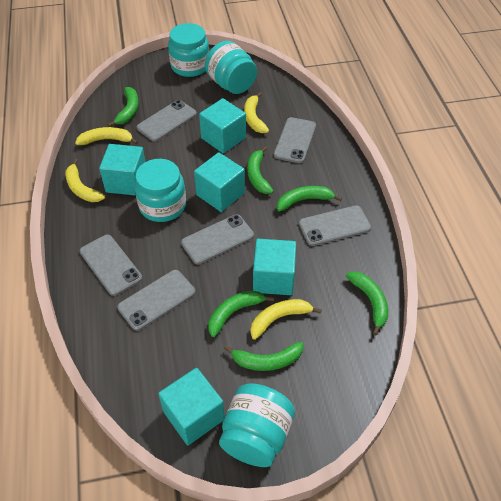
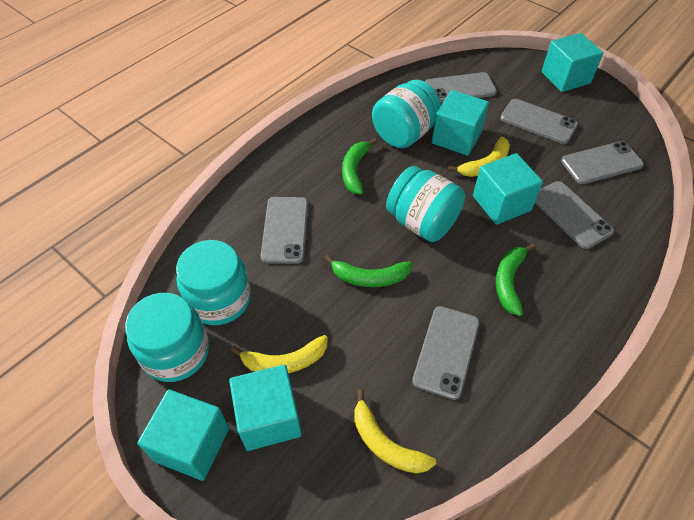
green banana: 6 -> 3
yellow banana: 4 -> 3

